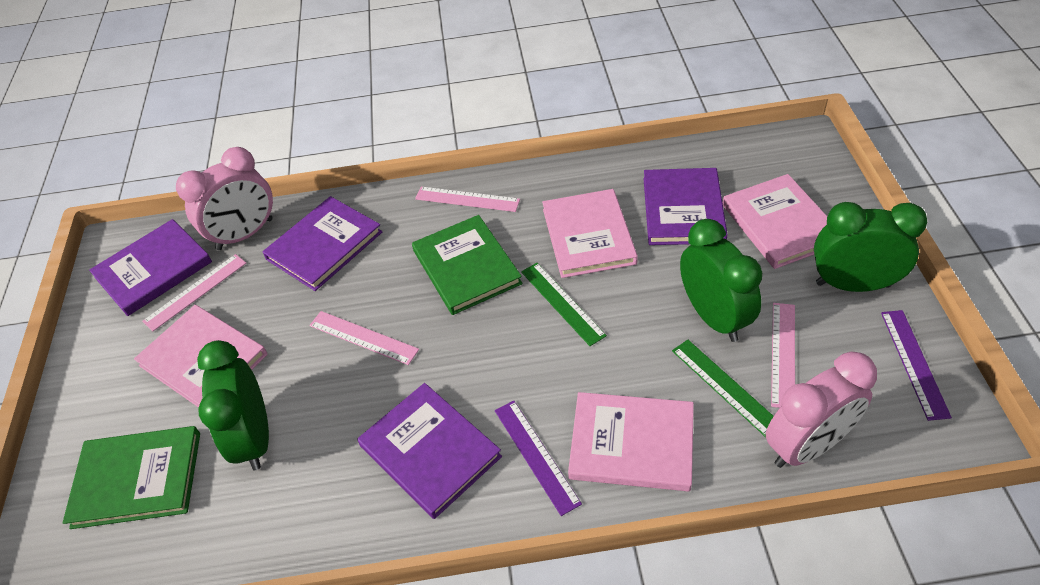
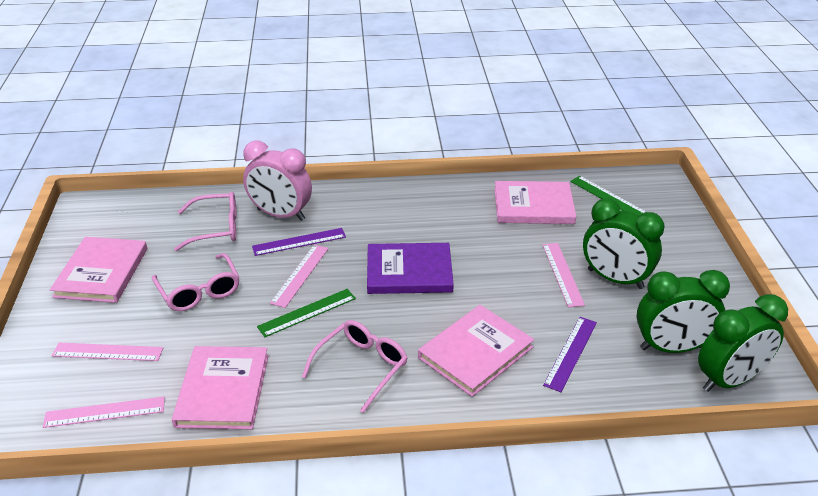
green book: 2 -> 0
pink clock: 2 -> 1
pink glasses: 0 -> 3
purple book: 4 -> 1

